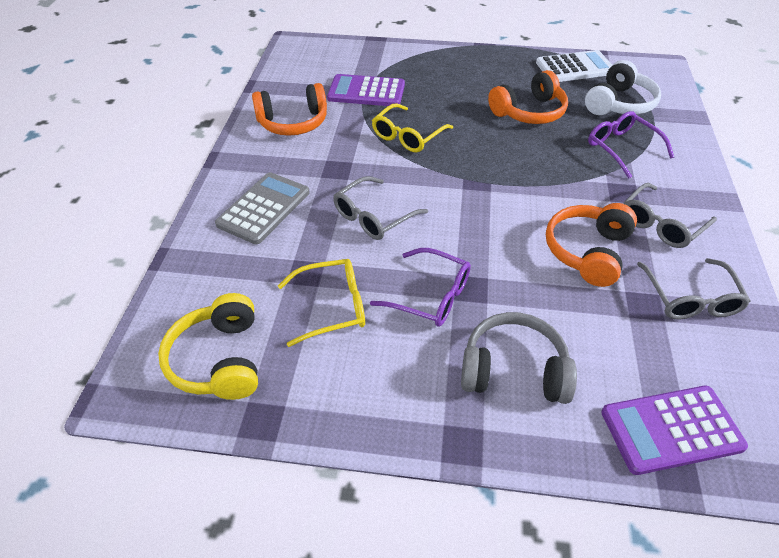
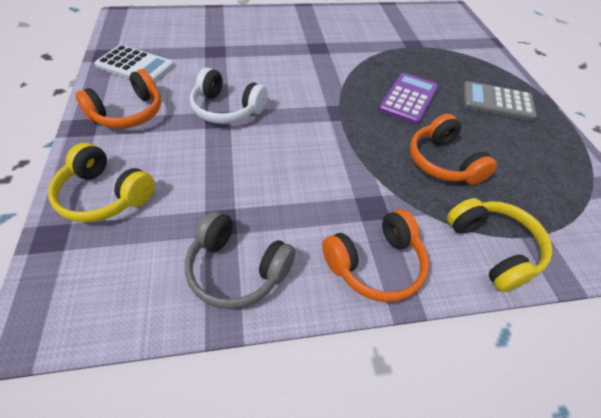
grey glasses: 3 -> 0
purple calculator: 2 -> 1
purple glasses: 2 -> 0
yellow glasses: 2 -> 0
yellow headphones: 1 -> 2

